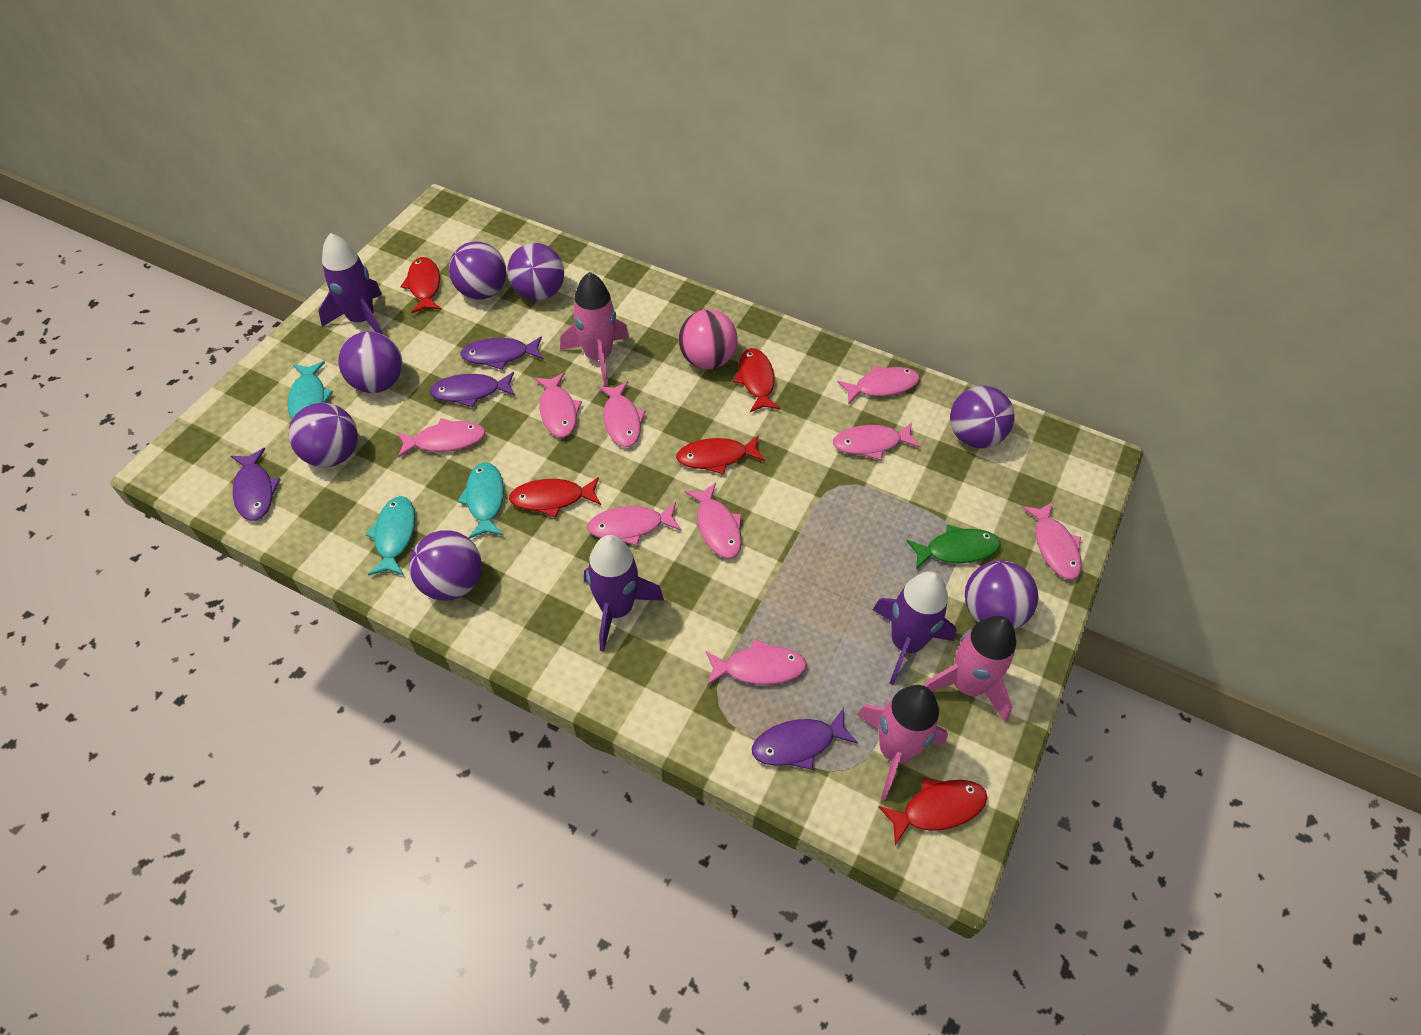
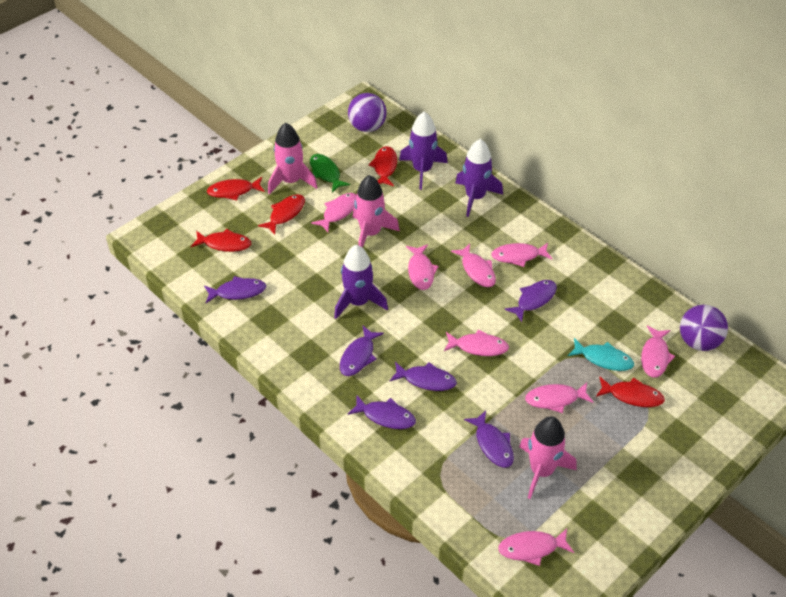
pink ball: 1 -> 0
pink fish: 9 -> 8
purple ball: 7 -> 2
purple fish: 4 -> 6
turquoise fish: 3 -> 1

